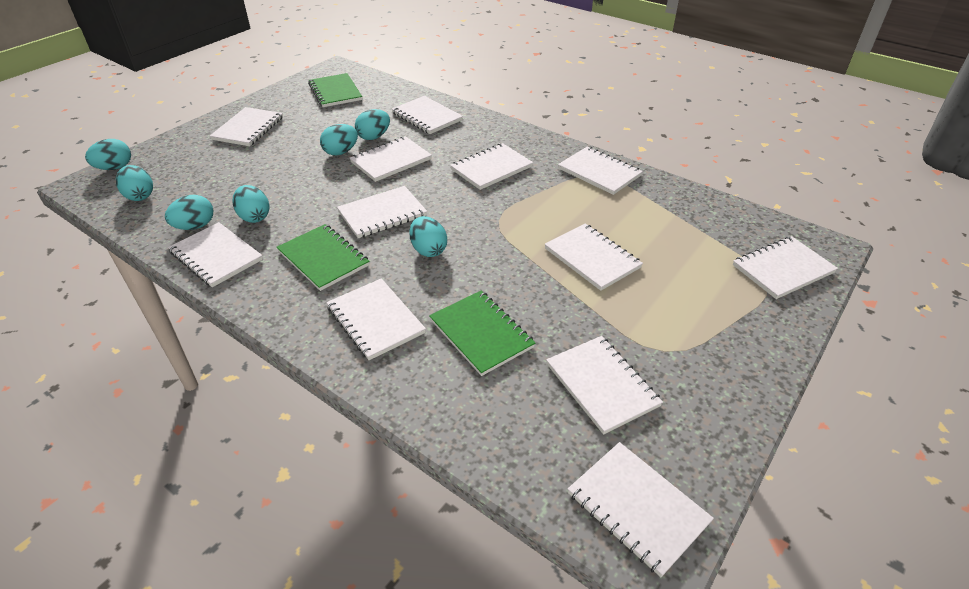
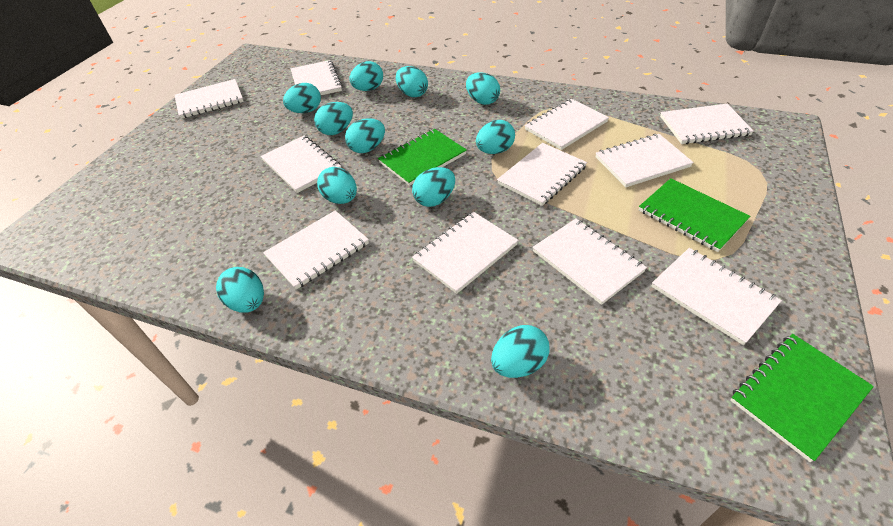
turquoise egg: 7 -> 11
white notebook: 12 -> 11

